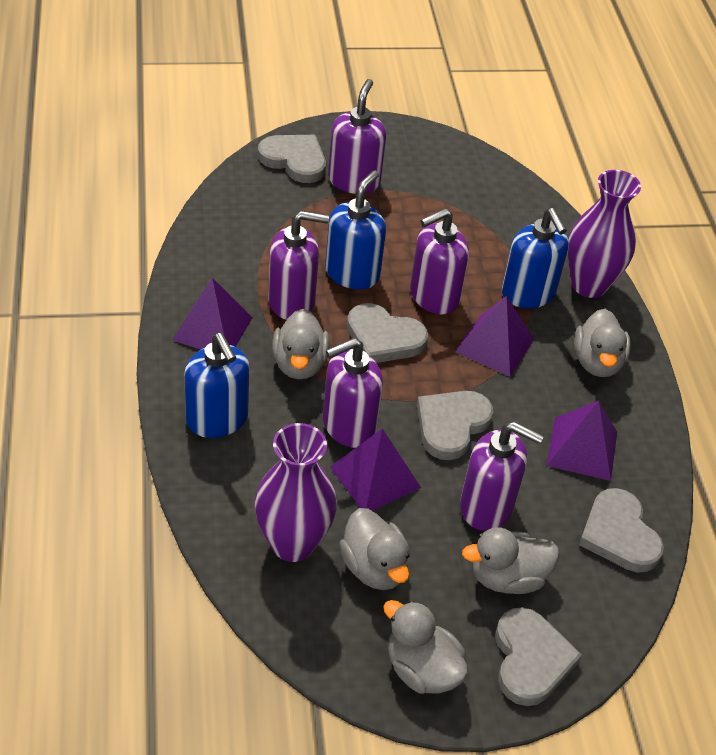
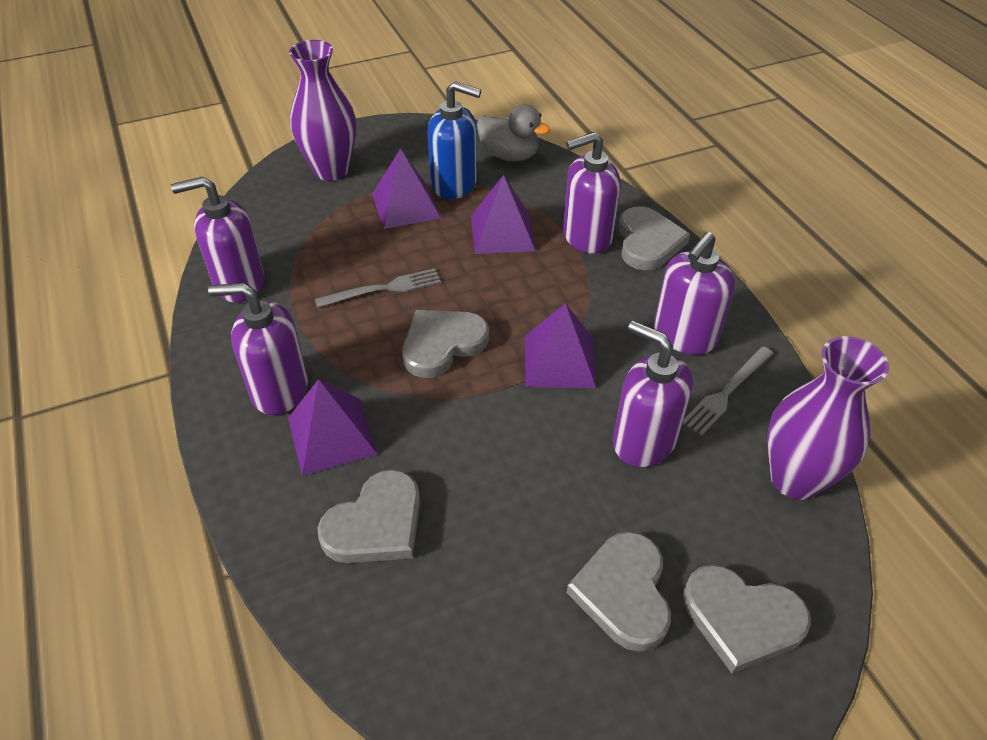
blue soap dispenser: 3 -> 1
grey duck: 5 -> 1
grey fork: 0 -> 2

